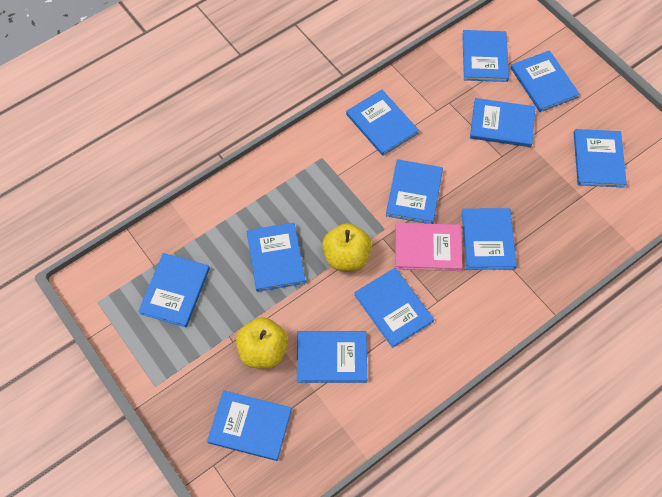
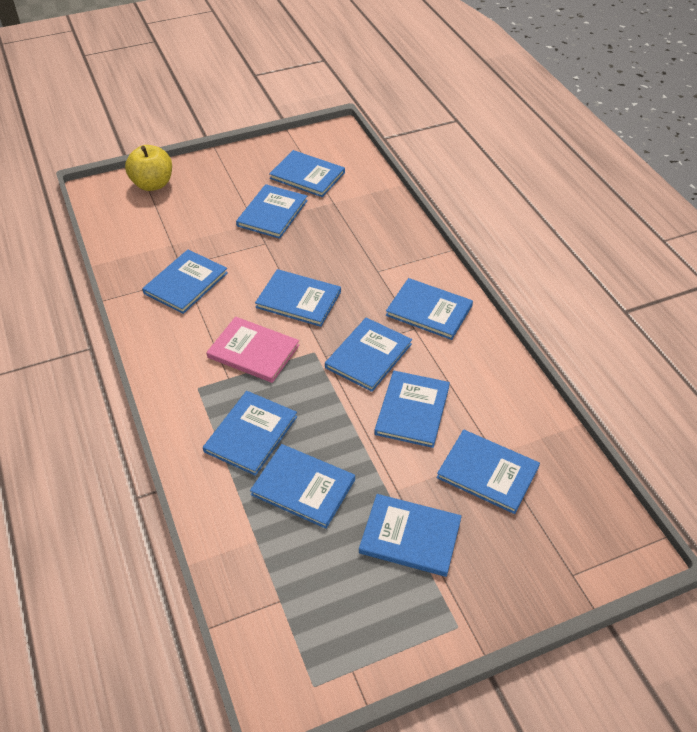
blue book: 12 -> 11
yellow apple: 2 -> 1

